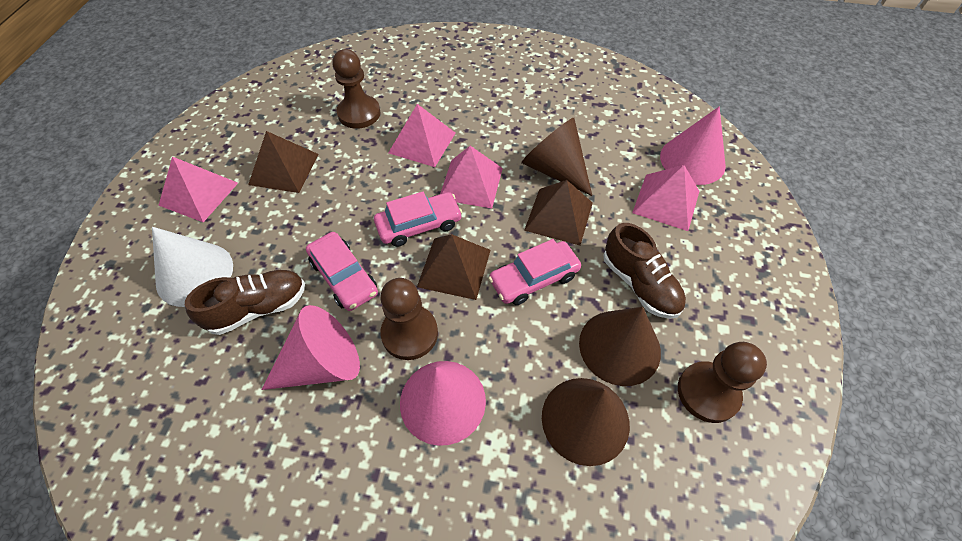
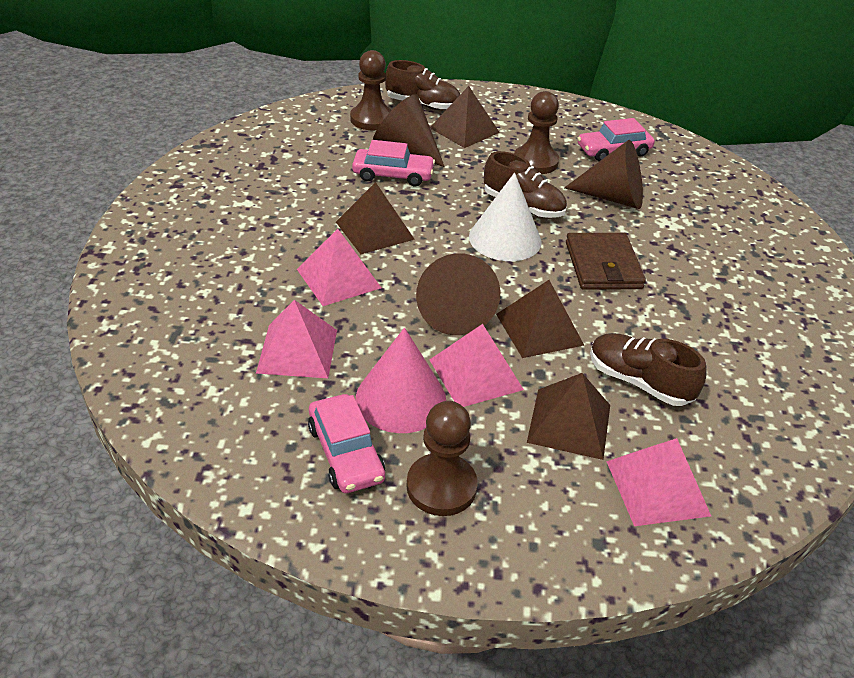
brown pyramid: 3 -> 4
brown shoe: 2 -> 3
brown wallet: 0 -> 1
pink cone: 3 -> 1

